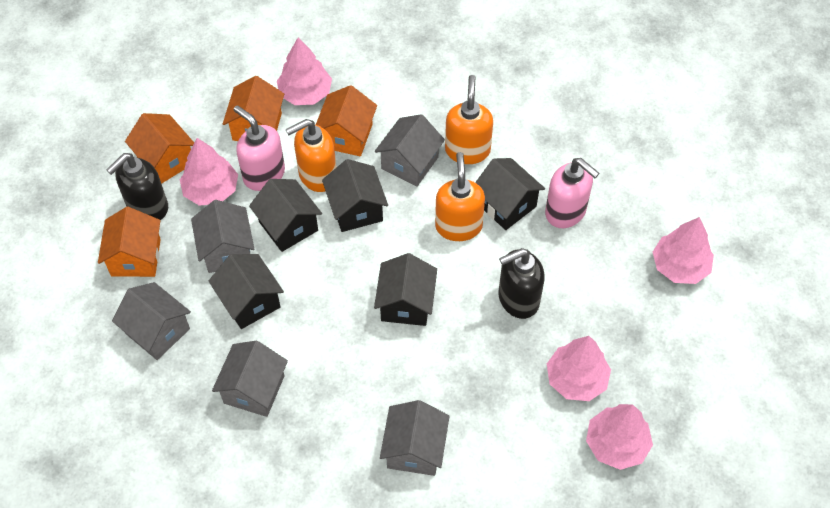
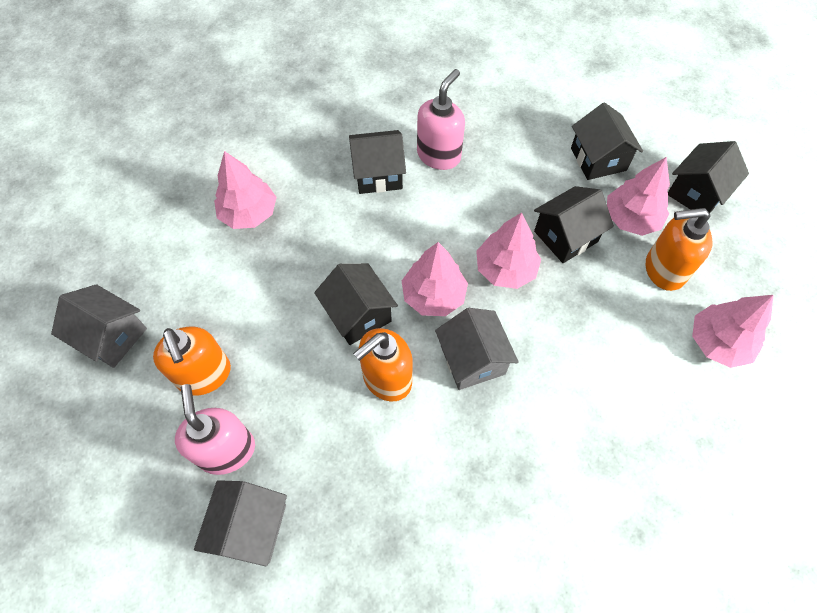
black soap dispenser: 2 -> 0
grey house: 5 -> 3
orange house: 4 -> 0

